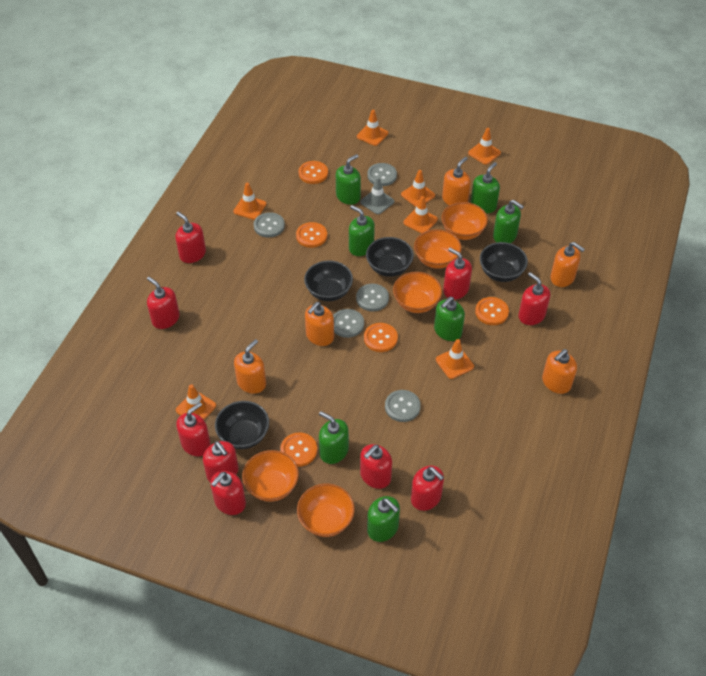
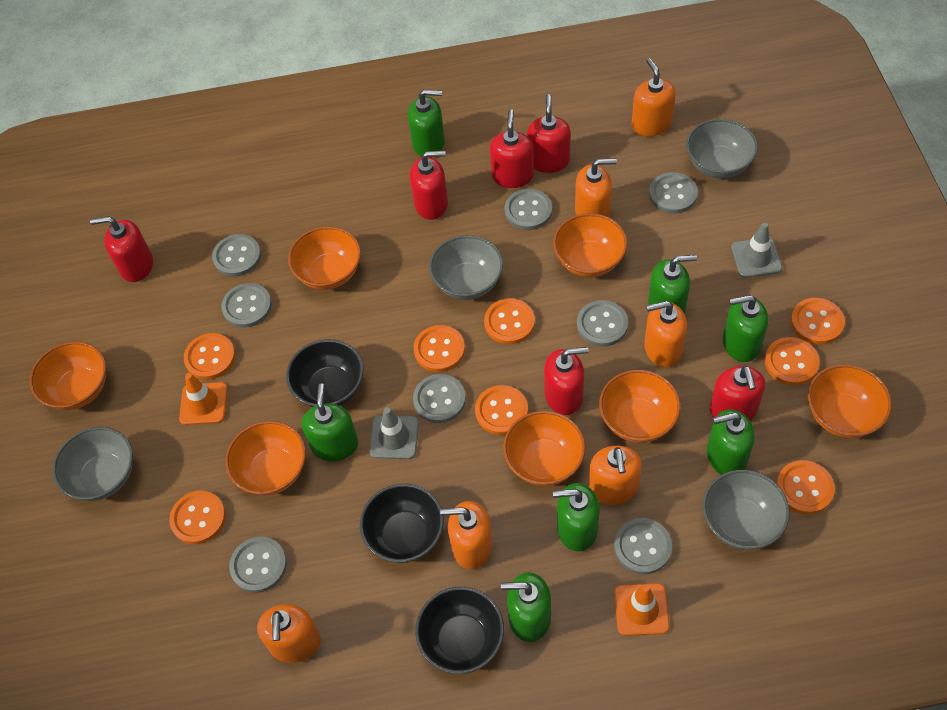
black bowl: 4 -> 3
grey bowl: 0 -> 4
grey button: 5 -> 8
grey traffic cone: 1 -> 2
orange bowl: 5 -> 7
orange button: 5 -> 8
orange soap dispenser: 5 -> 6
orange traffic cone: 7 -> 2
red soap dispenser: 9 -> 6

